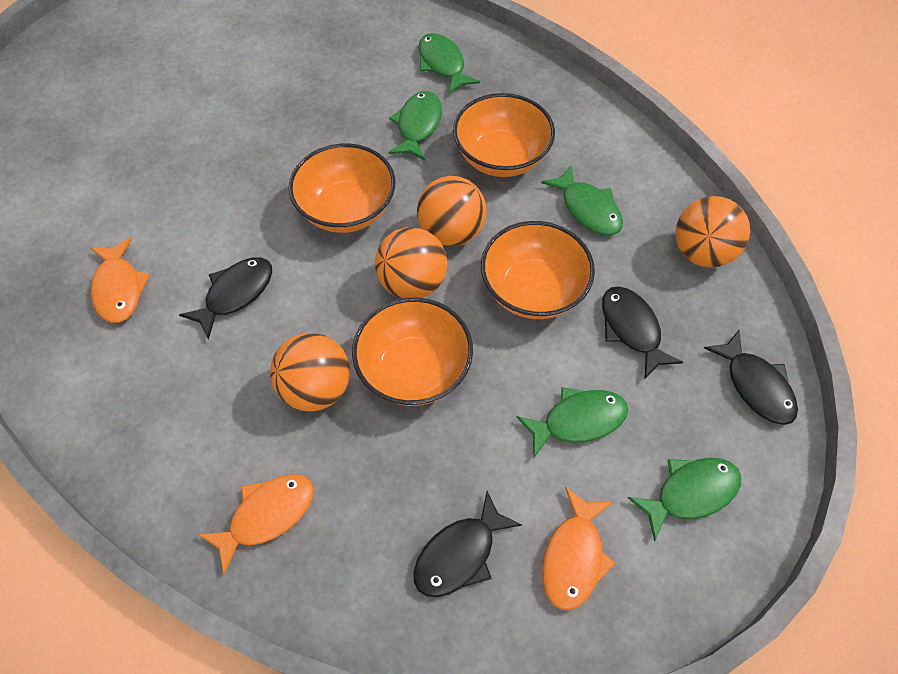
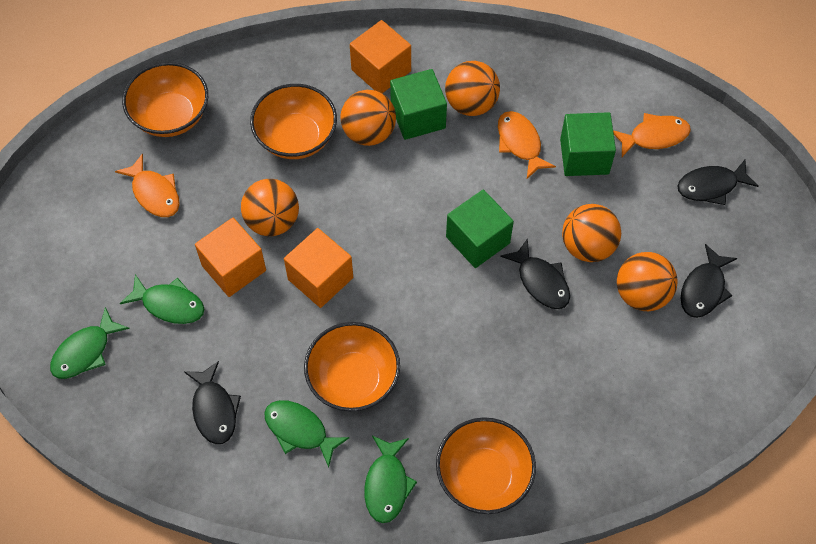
green cube: 0 -> 3
green fish: 5 -> 4
orange ball: 4 -> 5
orange cube: 0 -> 3

